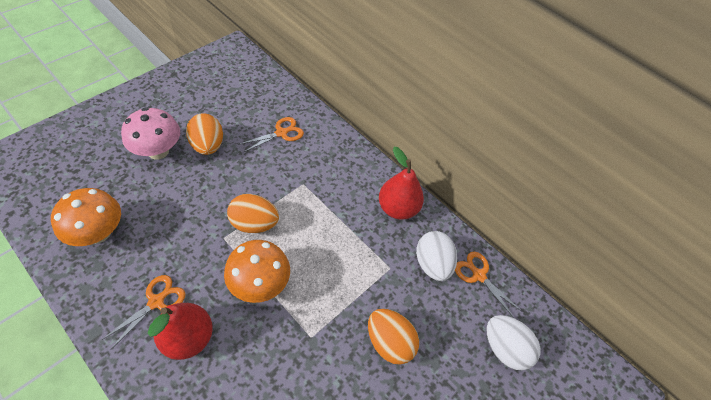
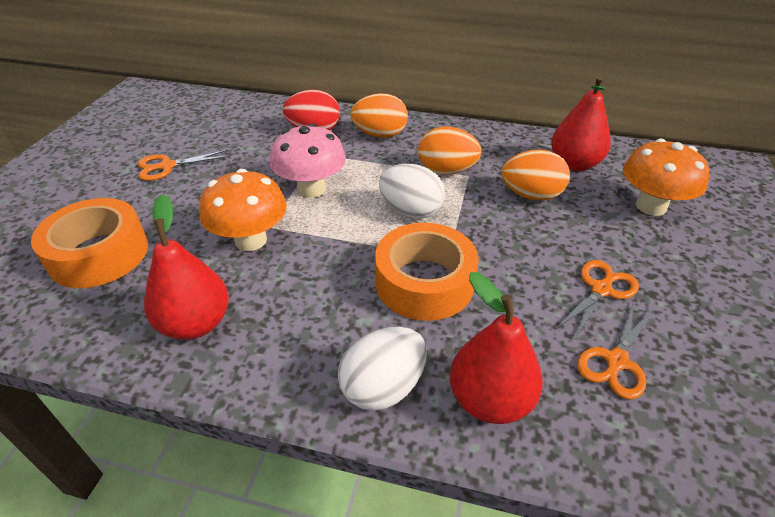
orange tape: 0 -> 2
red egg: 0 -> 1
red pear: 2 -> 3

